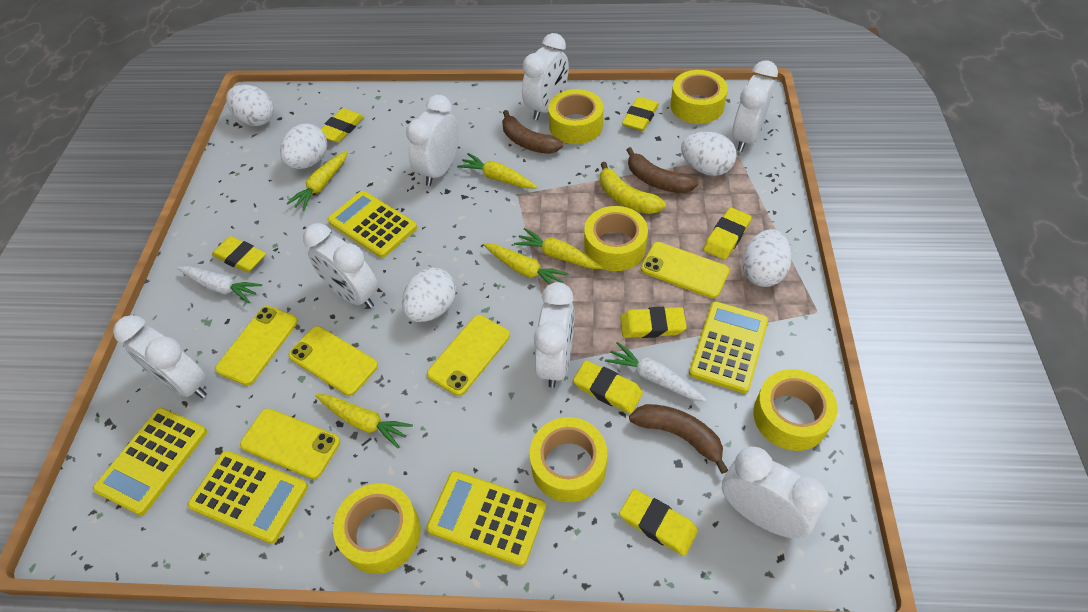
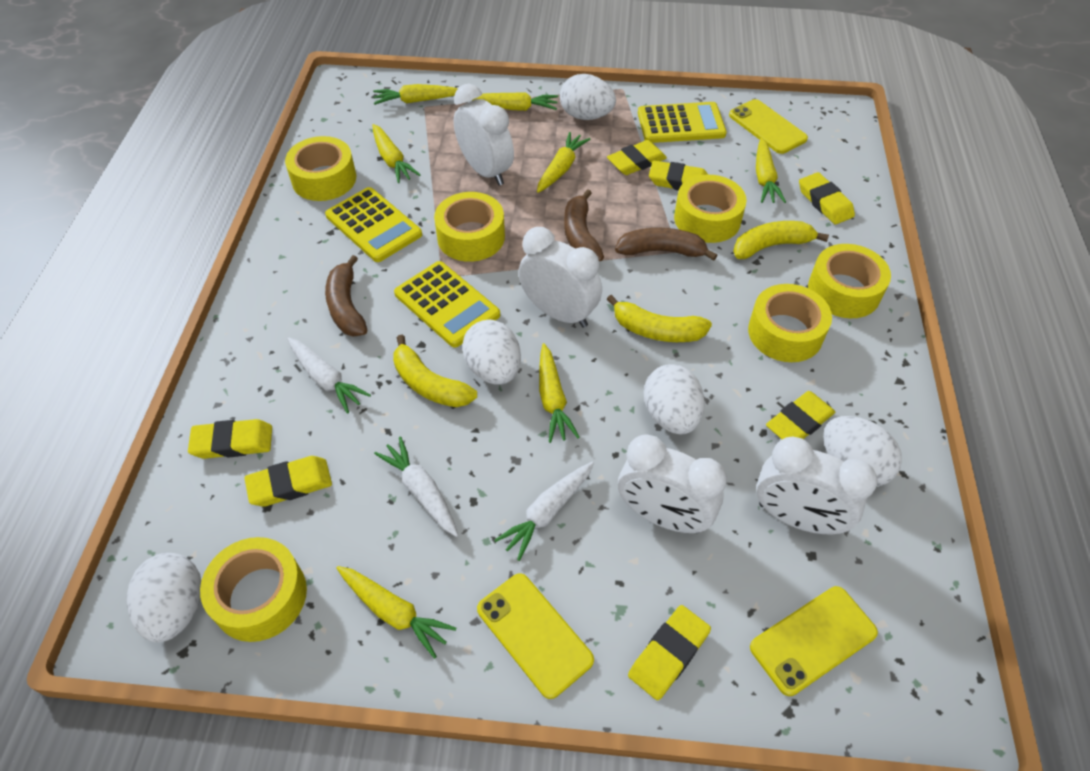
white carrot: 2 -> 3
white clock: 7 -> 4
yellow banana: 1 -> 3
yellow calculator: 5 -> 3
yellow carrot: 5 -> 7
yellow phone: 5 -> 3

